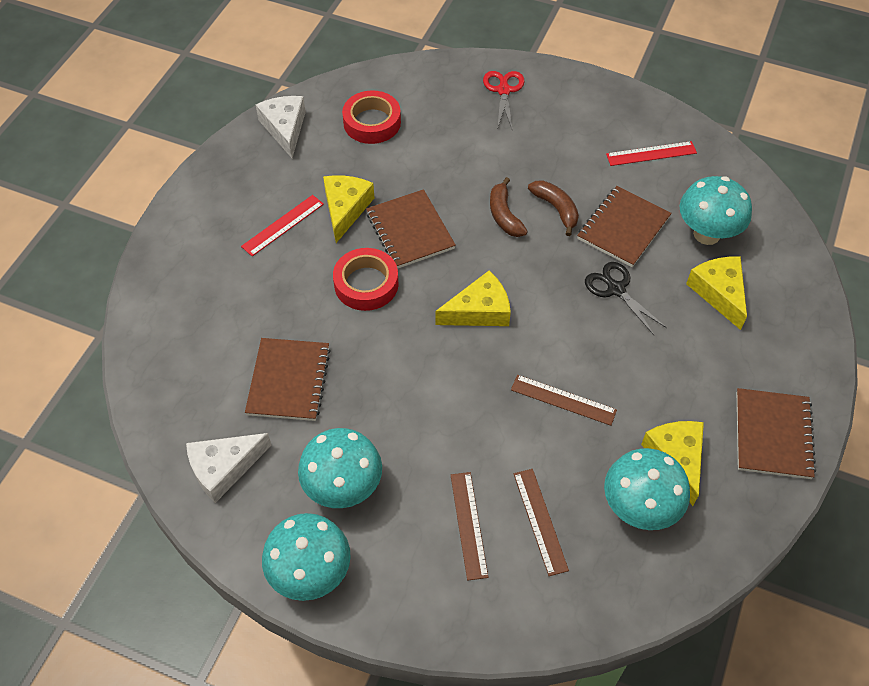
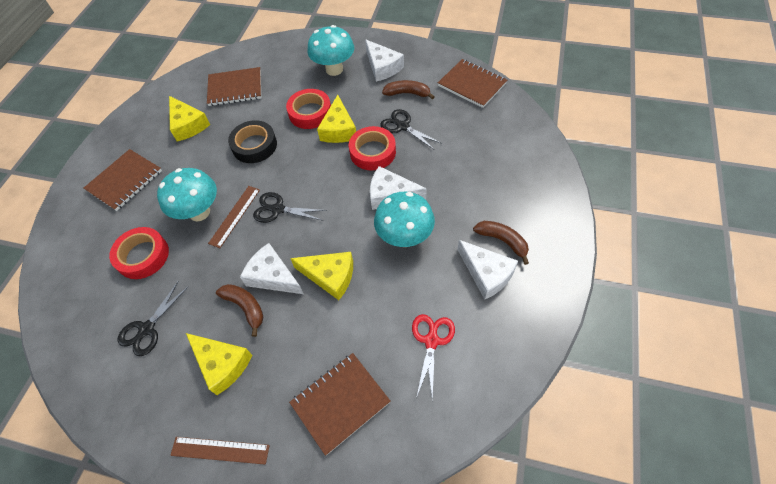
black scissors: 1 -> 3
black tape: 0 -> 1
brown banana: 2 -> 3
brown ruler: 3 -> 2
red ruler: 2 -> 0
red tape: 2 -> 3
turquoise mushroom: 4 -> 3
white cheese: 2 -> 4

